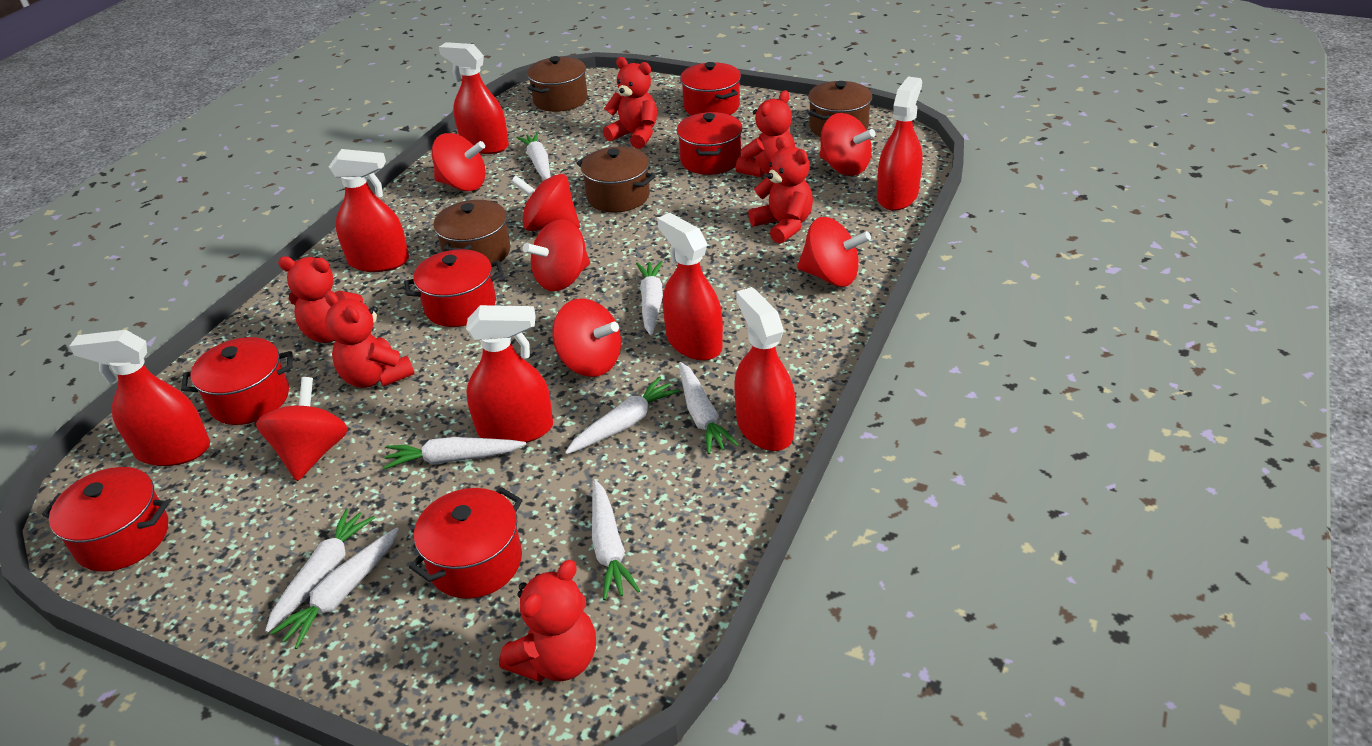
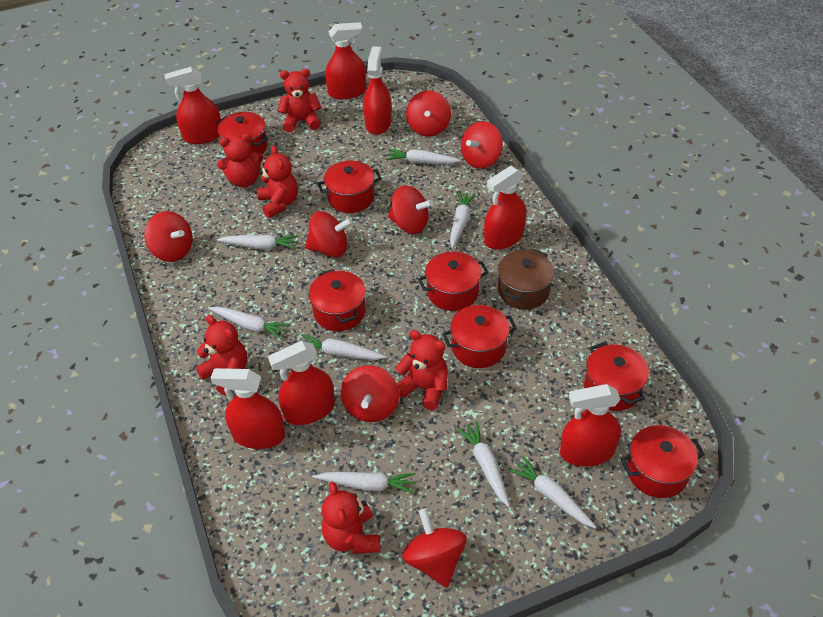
brown pot: 4 -> 1
red pot: 6 -> 7

